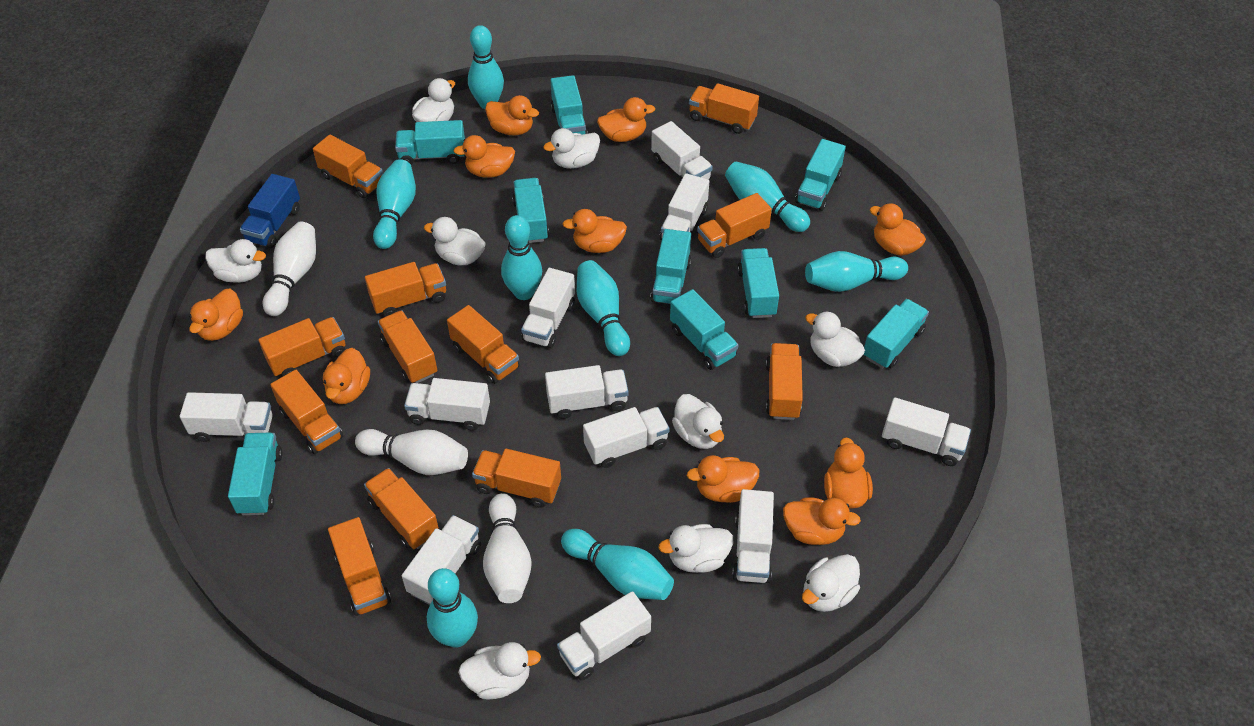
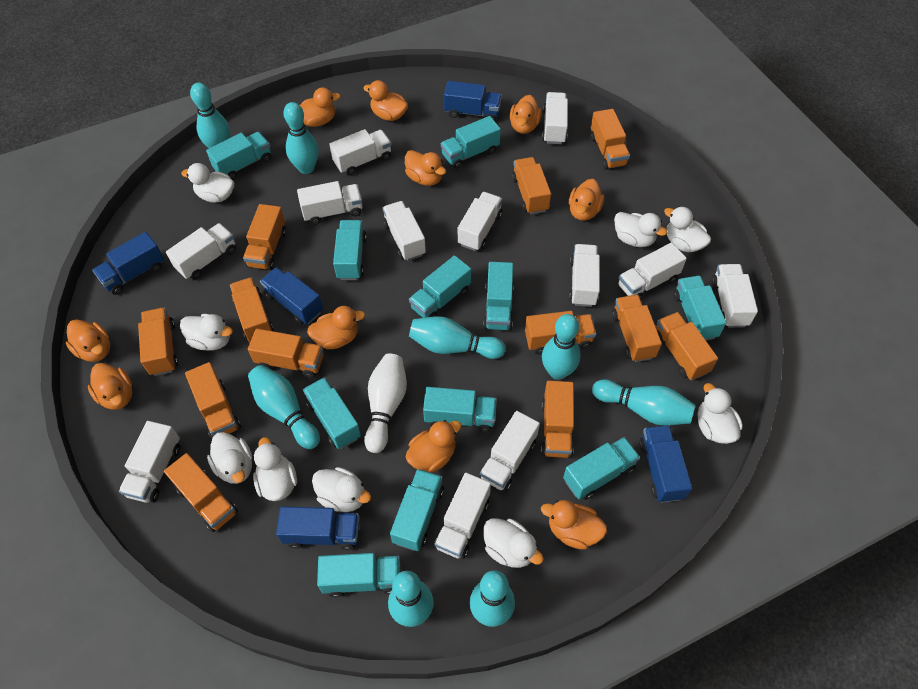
blue truck: 1 -> 5
turquoise truck: 9 -> 11
white bowling pin: 3 -> 1
white truck: 11 -> 12

